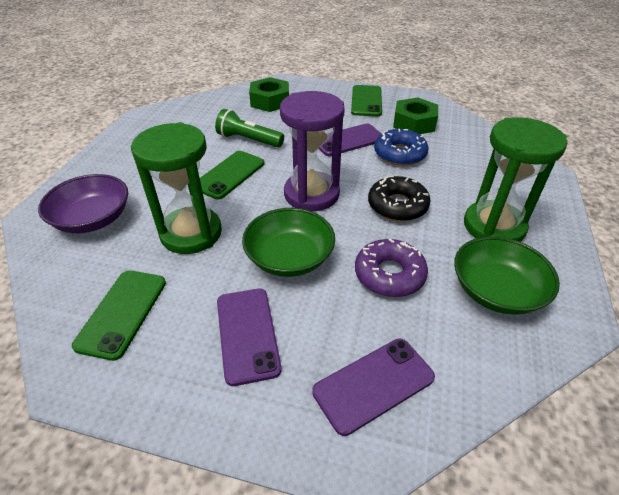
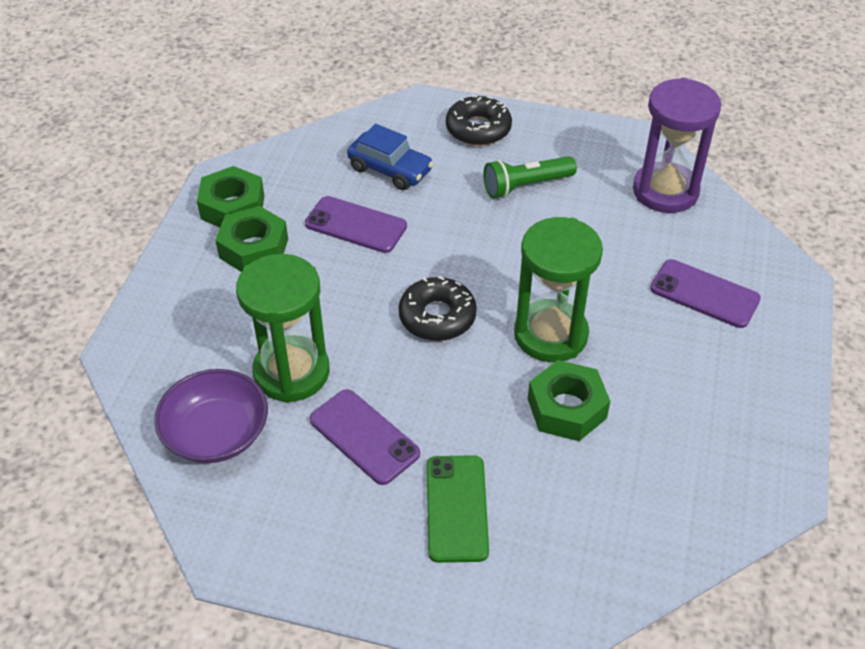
black donut: 1 -> 2
blue car: 0 -> 1
blue donut: 1 -> 0
green bowl: 2 -> 0
green nut: 2 -> 3
green phone: 3 -> 1
purple donut: 1 -> 0

